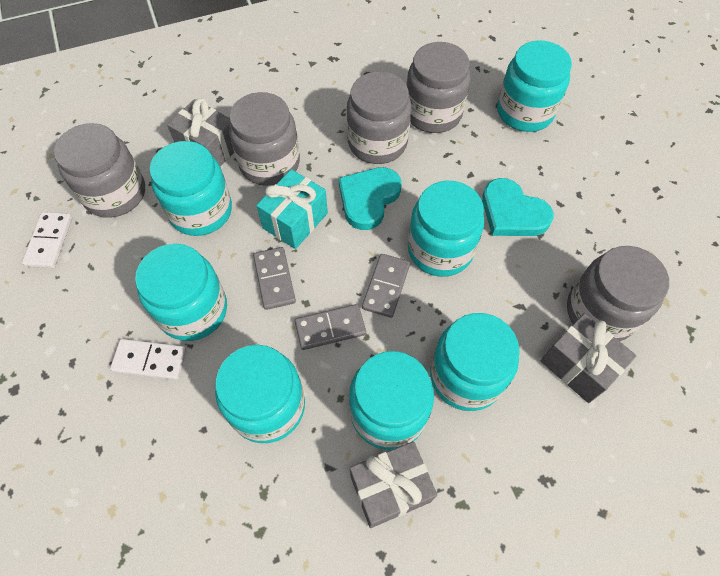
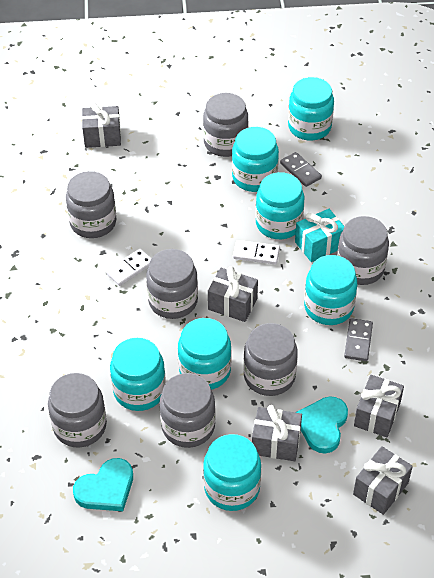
grey domino: 3 -> 2
grey gift: 3 -> 5
grey jar: 5 -> 7

